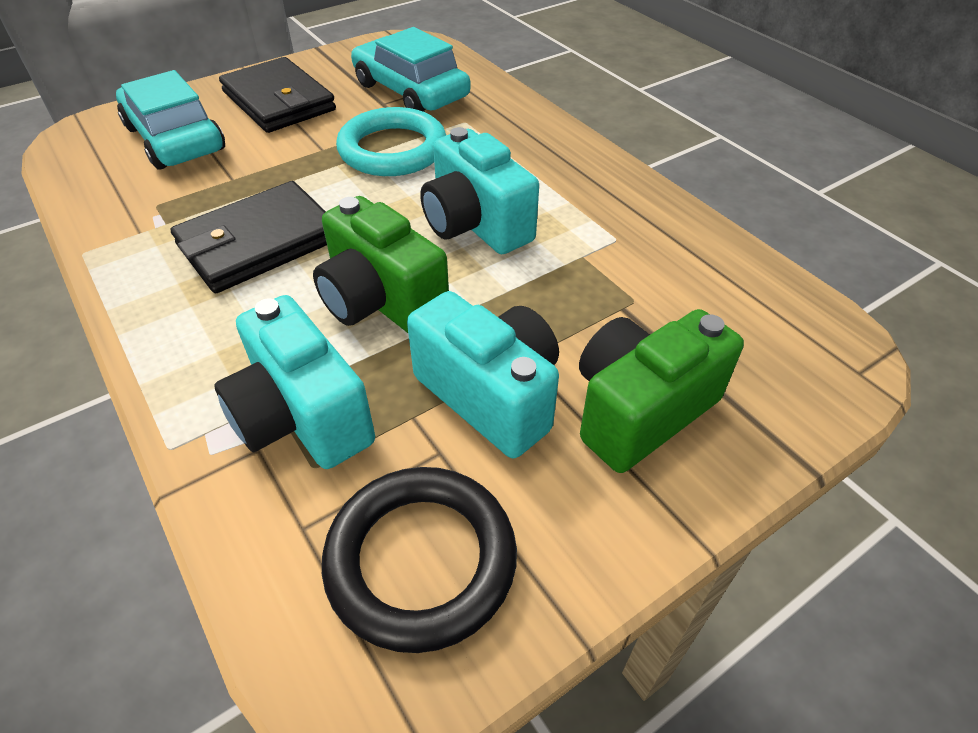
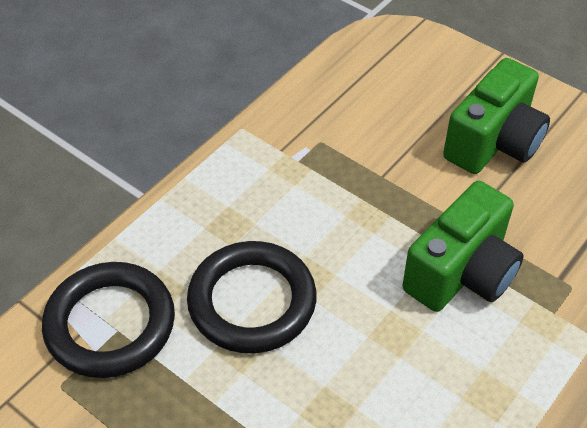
black ring: 1 -> 2
black wallet: 2 -> 0
turquoise camera: 3 -> 0
turquoise car: 2 -> 0
turquoise ring: 1 -> 0

